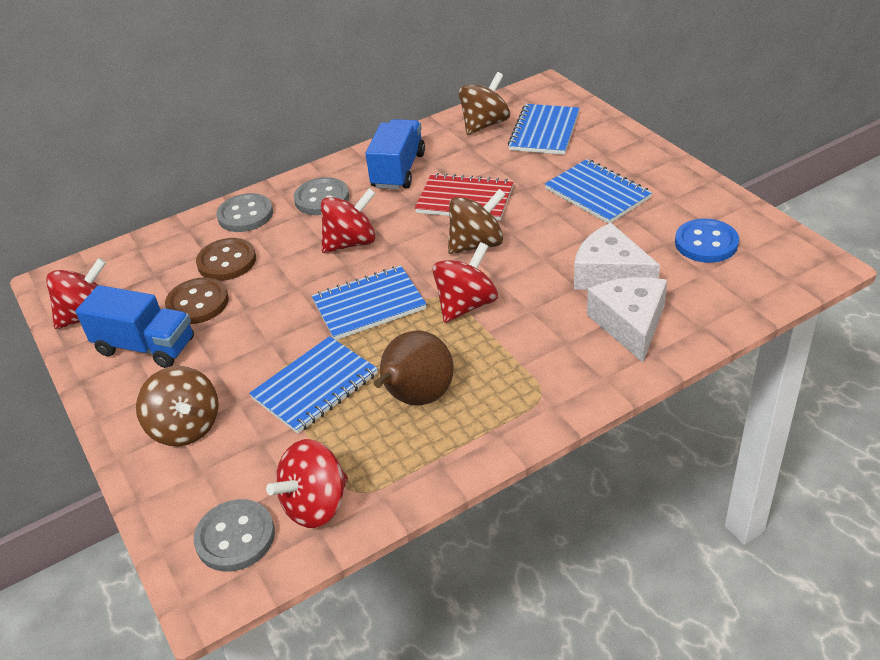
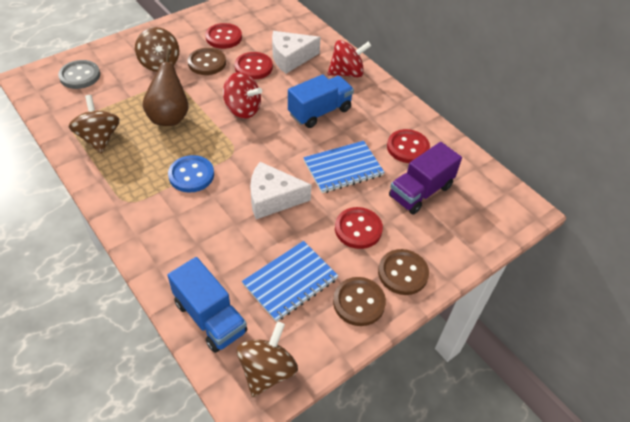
blue notebook: 4 -> 2
brown button: 2 -> 3
grey button: 3 -> 1
purple truck: 0 -> 1
red button: 0 -> 4
red notebook: 1 -> 0
red spinning top: 4 -> 2

